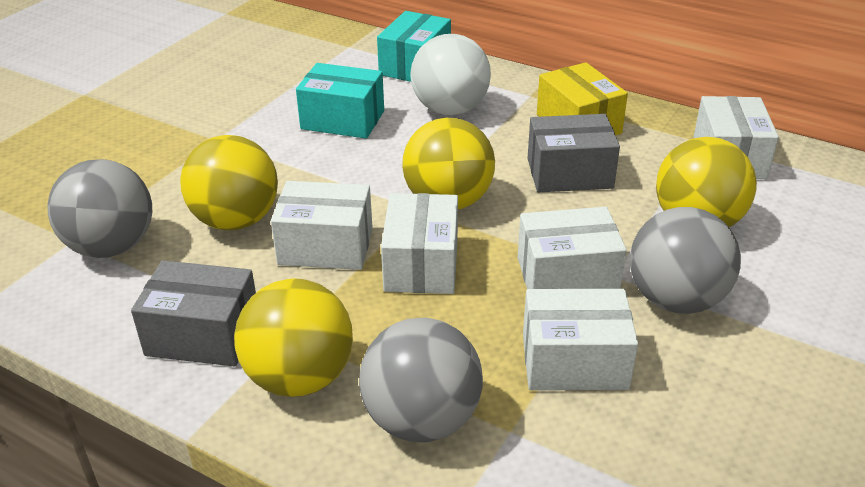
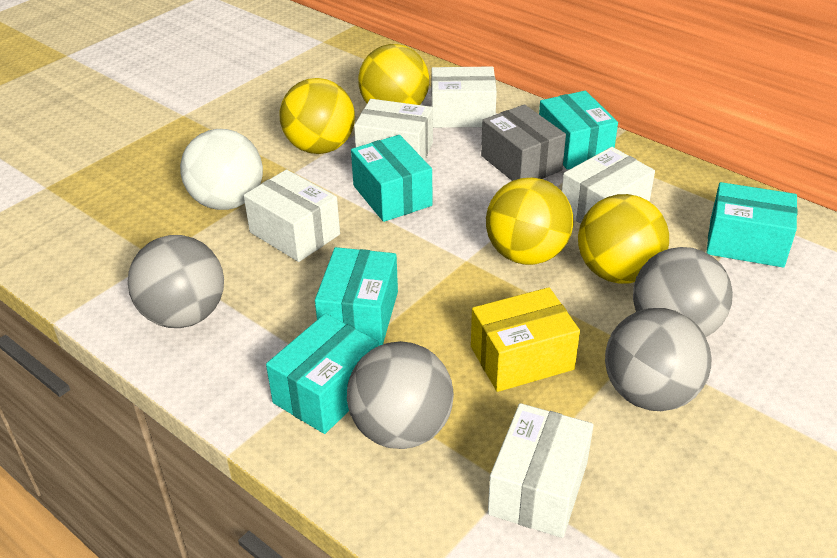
grey ball: 3 -> 4
grey box: 2 -> 1
turquoise box: 2 -> 5

